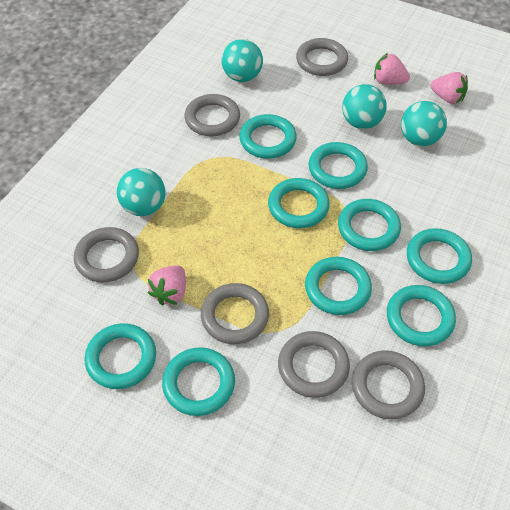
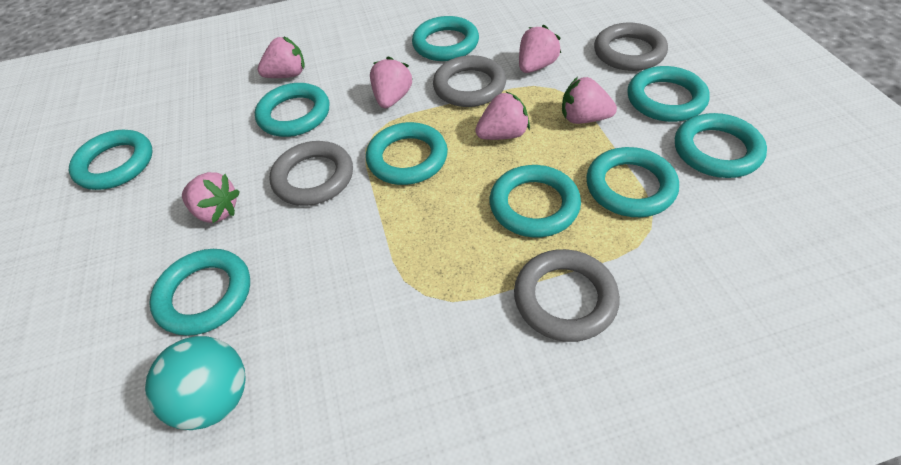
grey ring: 6 -> 4
pink strawberry: 3 -> 6
turquoise ball: 4 -> 1

